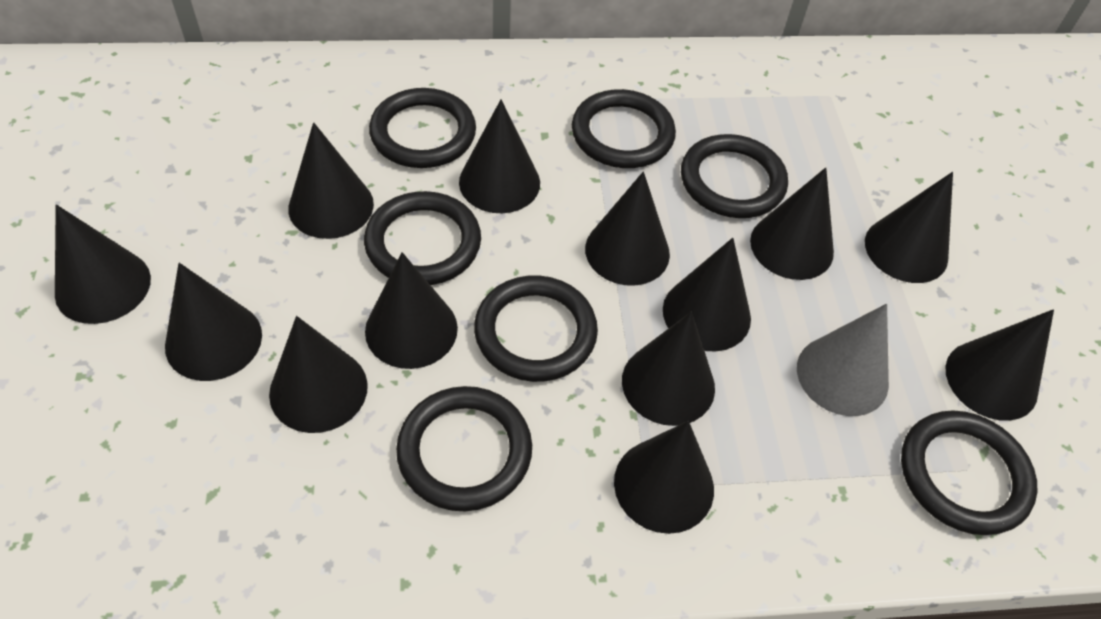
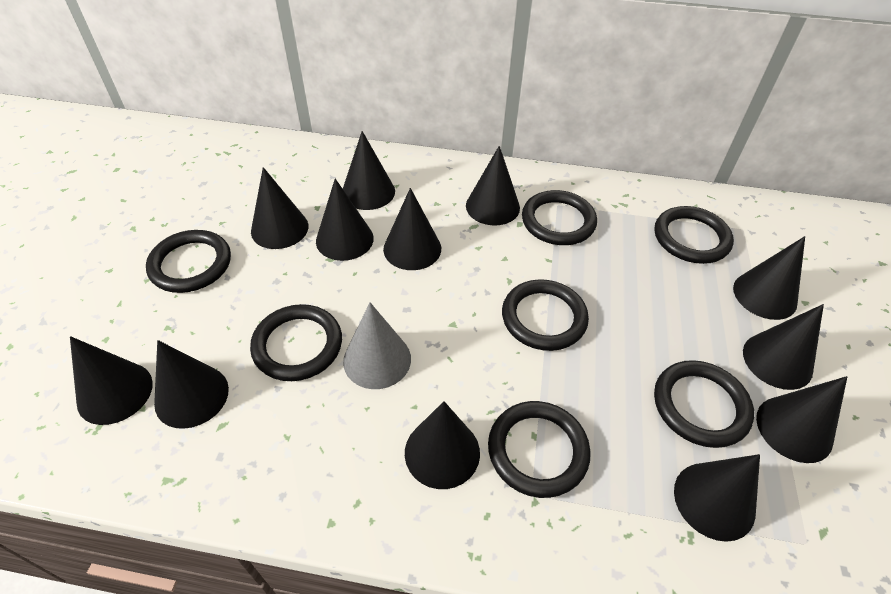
black cone: 13 -> 12

